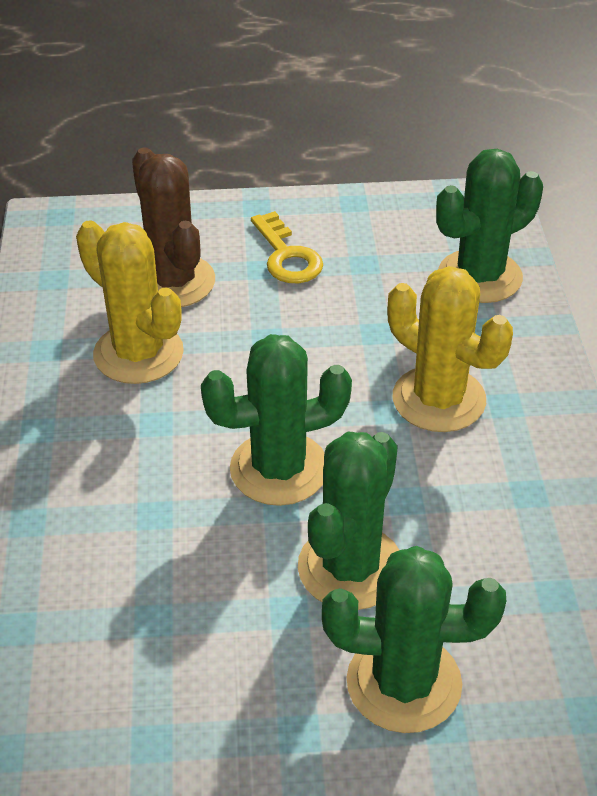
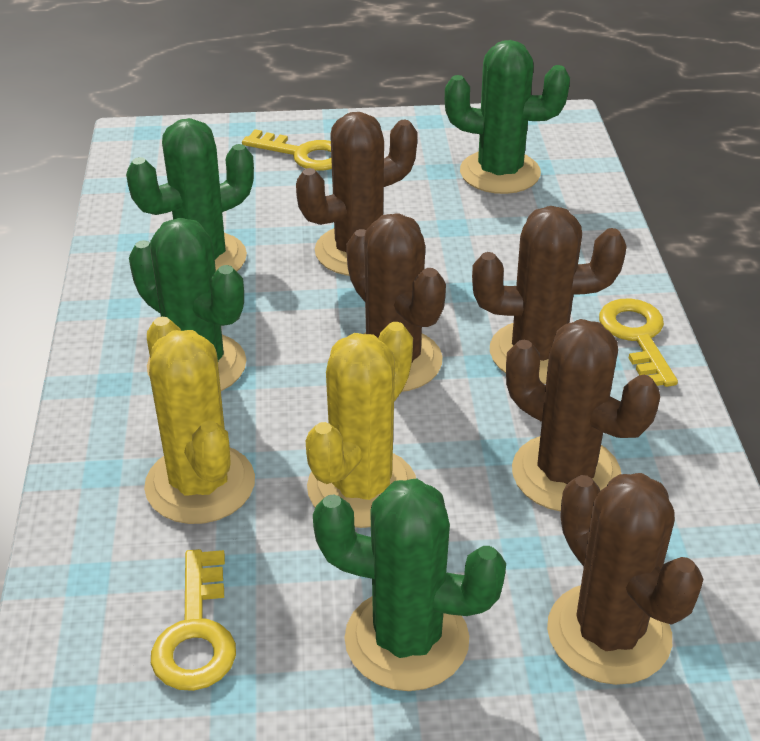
brown cactus: 1 -> 5
yellow key: 1 -> 3

